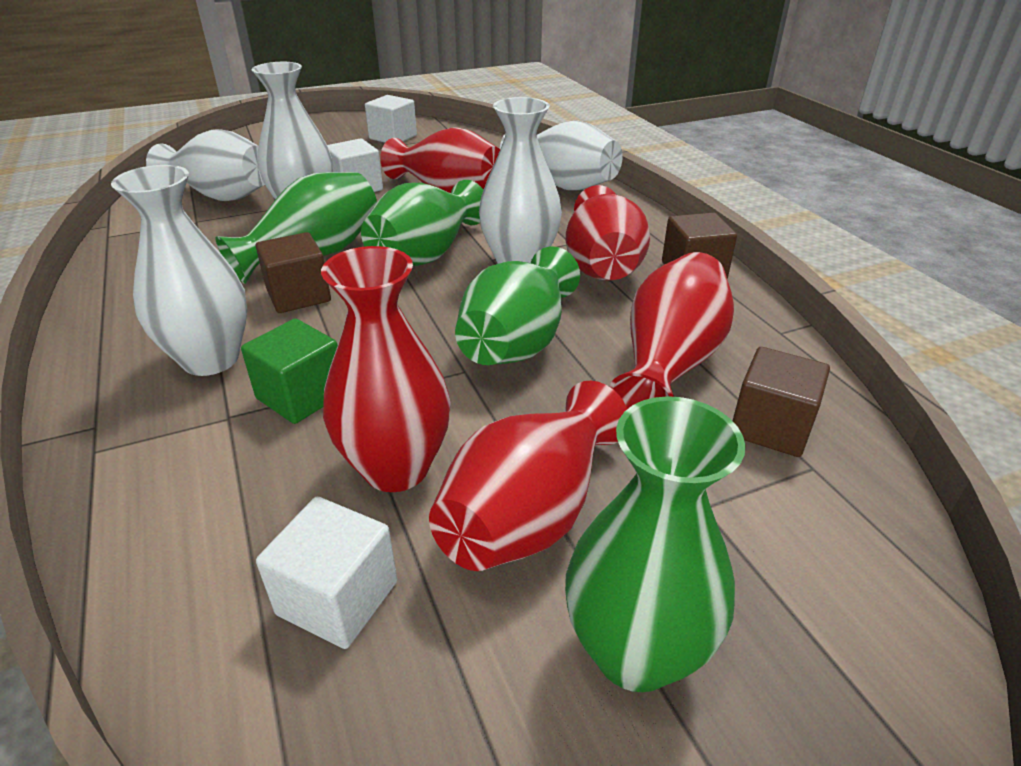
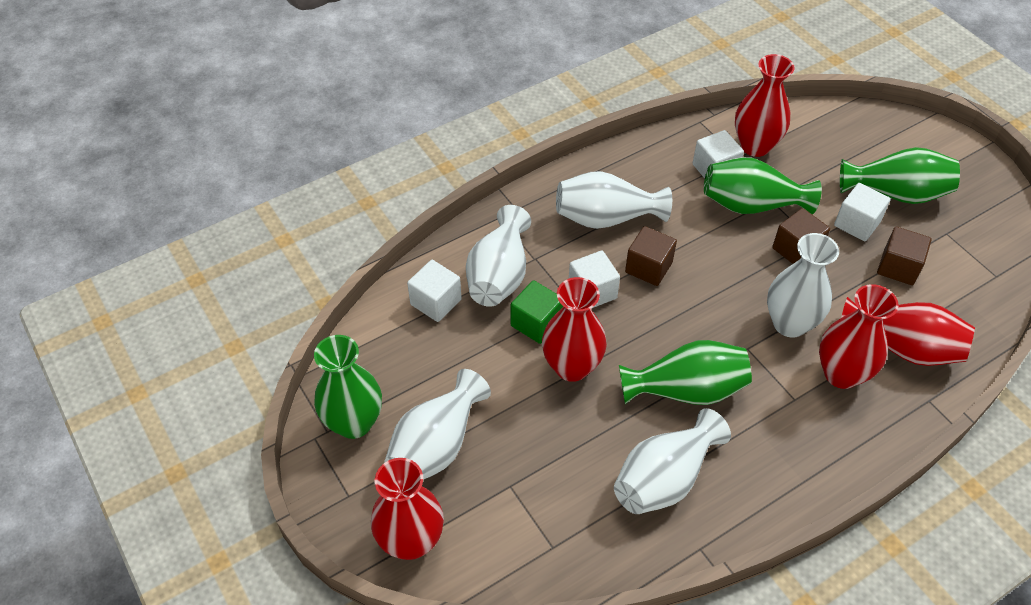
white cube: 3 -> 4

